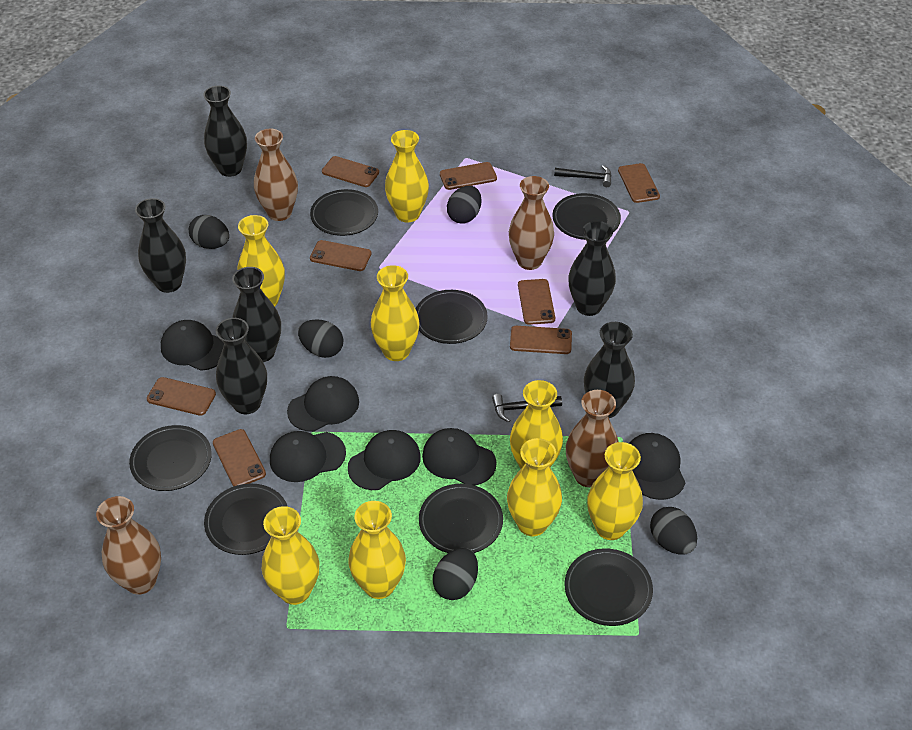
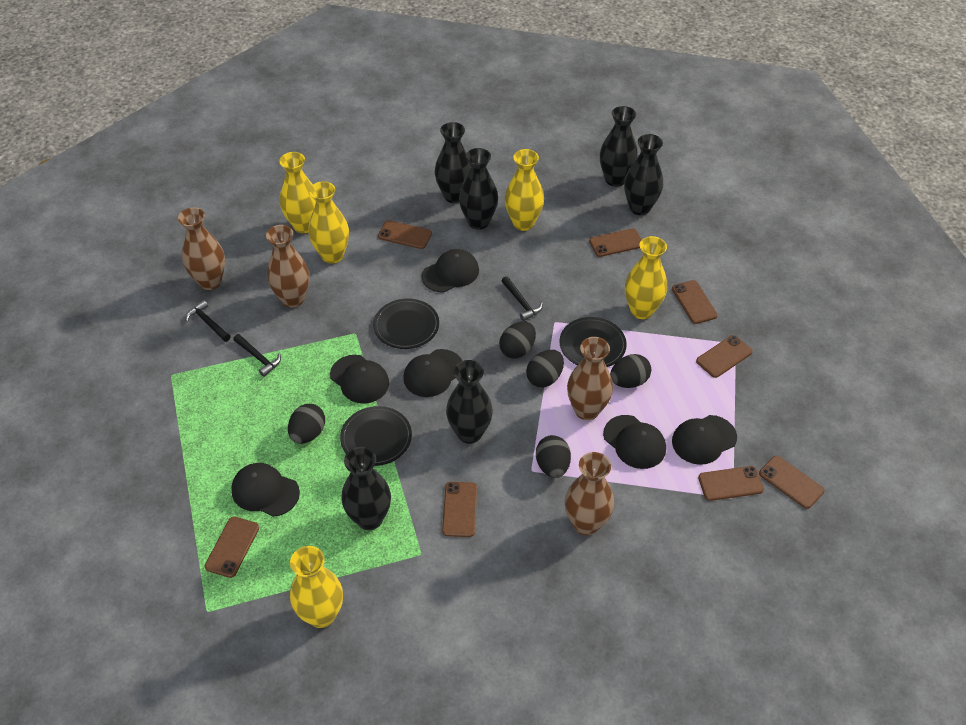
black hammer: 2 -> 3
black plate: 7 -> 3
yellow vase: 8 -> 5

